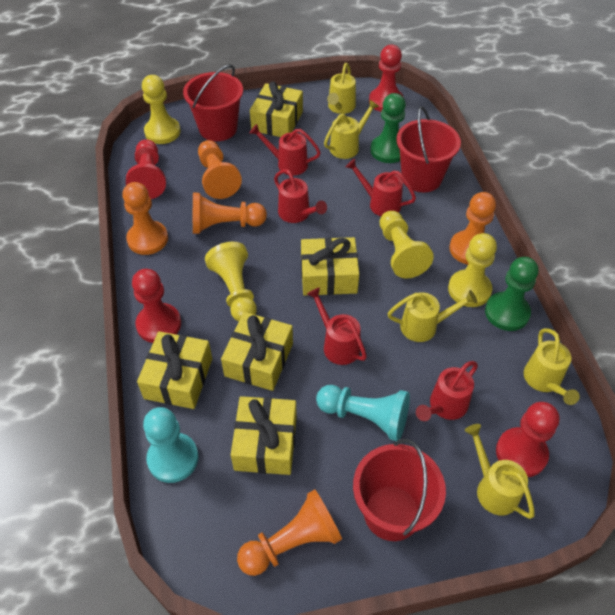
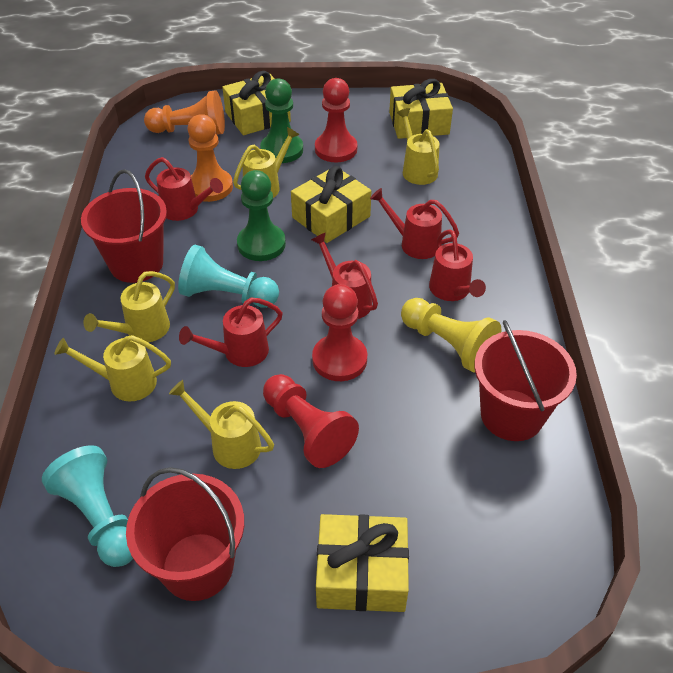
orange pawn: 5 -> 2
red pawn: 4 -> 3
yellow gift: 5 -> 4
yellow pawn: 4 -> 1

